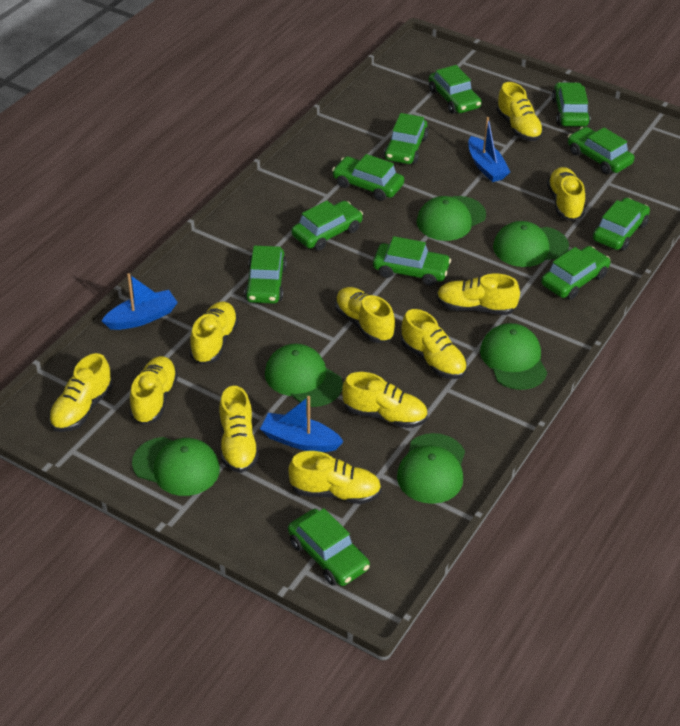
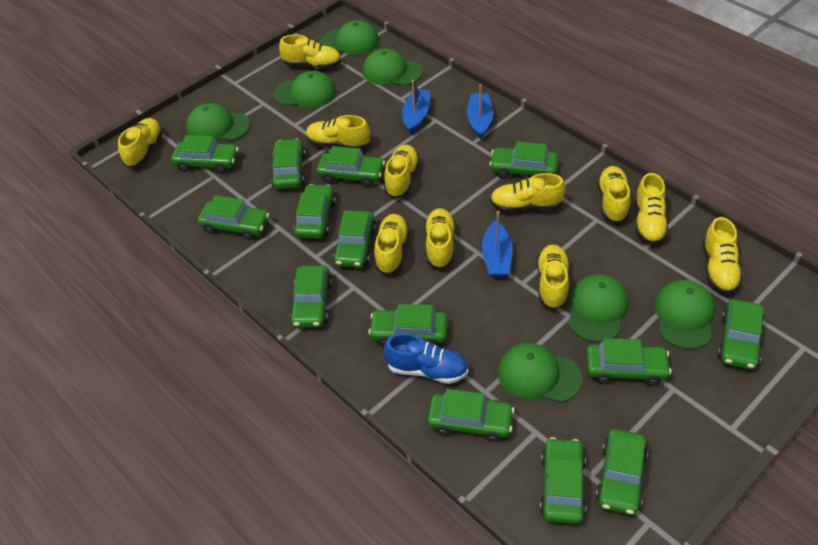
blue shoe: 0 -> 1
green cap: 6 -> 7
green car: 11 -> 14

